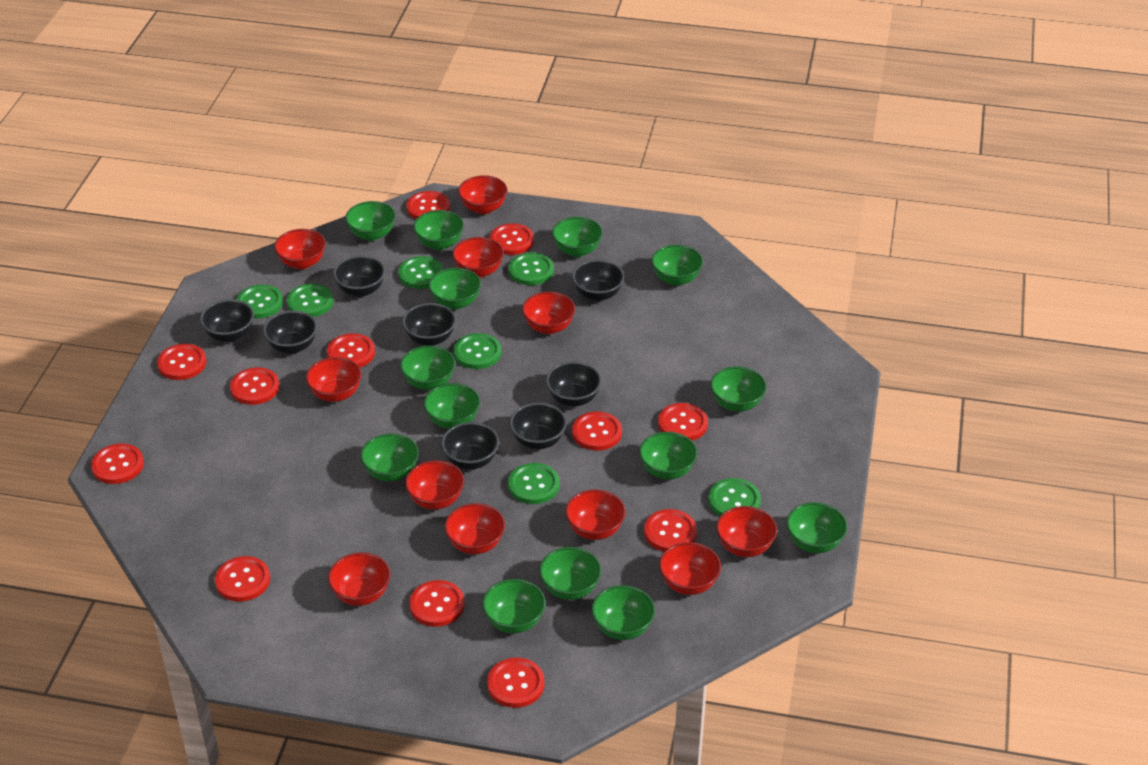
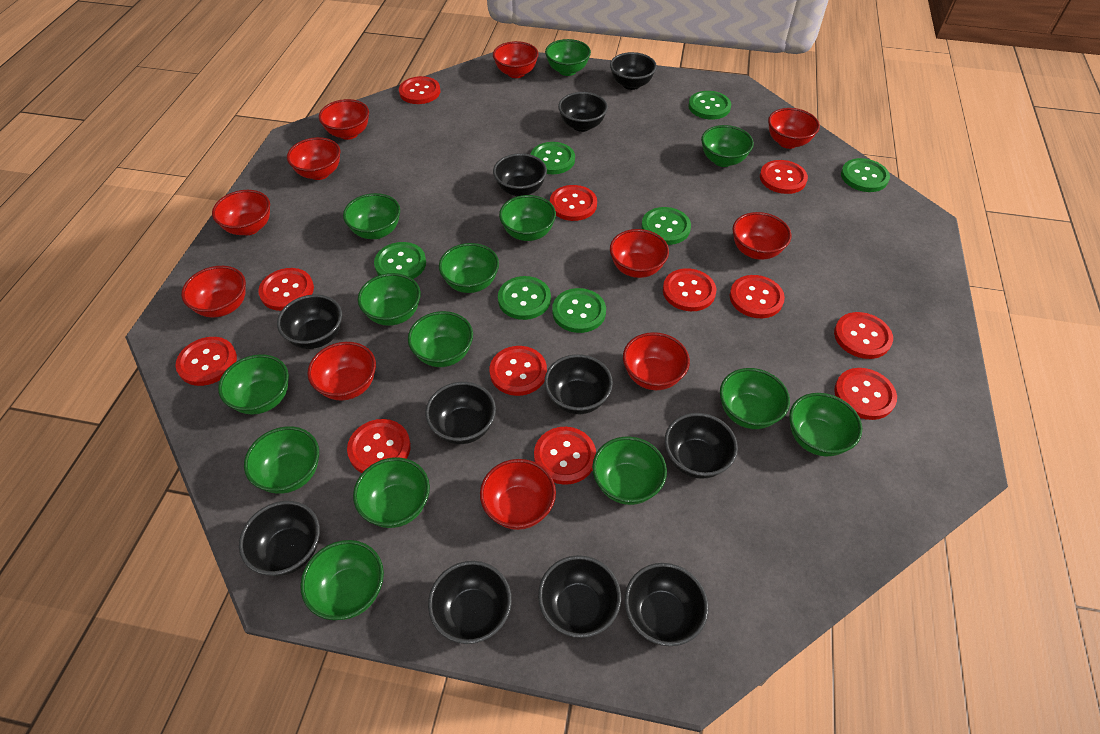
black bowl: 8 -> 11

